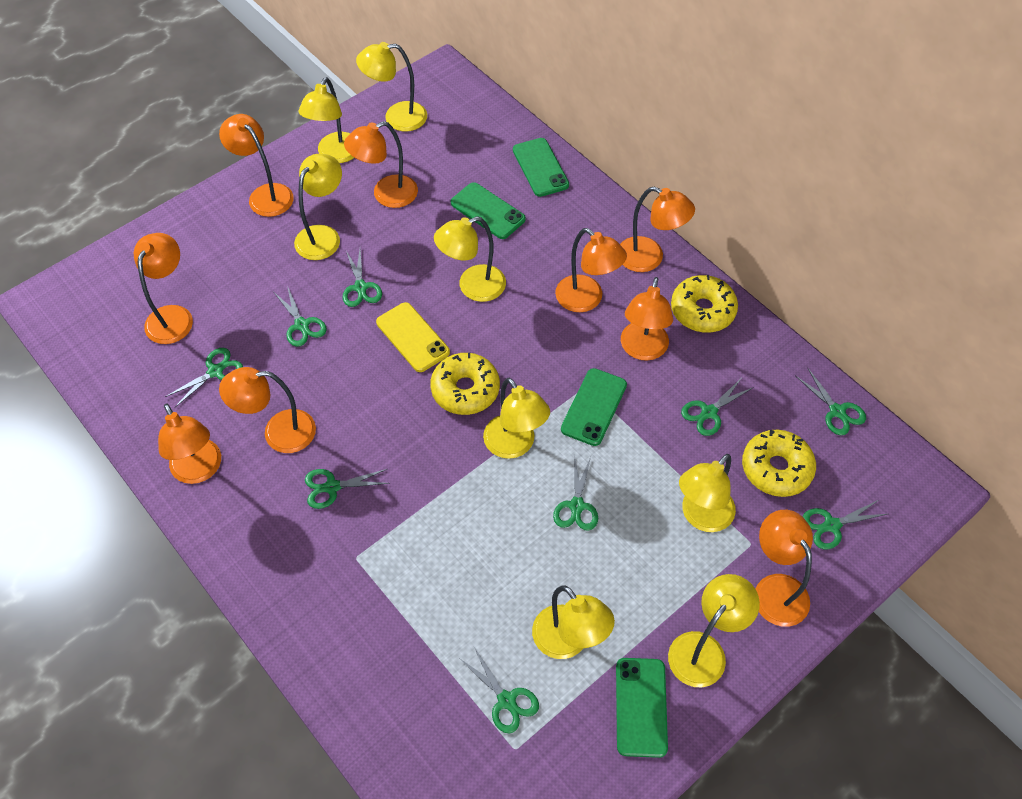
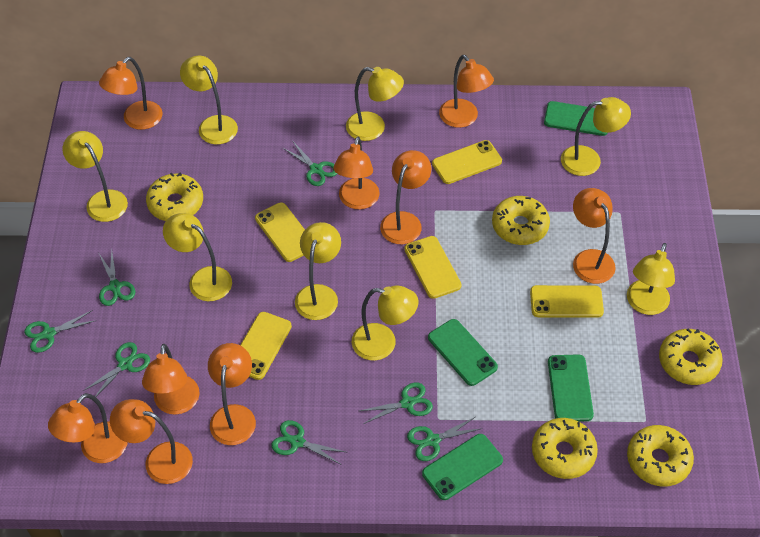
green scissors: 9 -> 7
yellow donut: 3 -> 5
yellow phone: 1 -> 5

